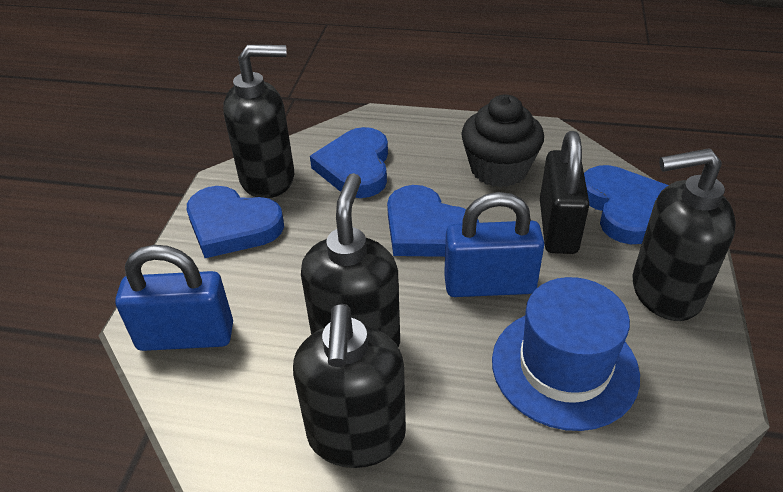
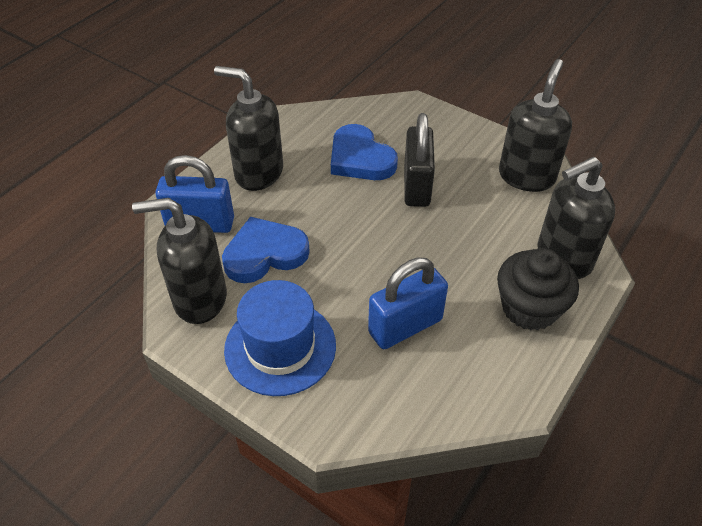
blue heart: 4 -> 2

